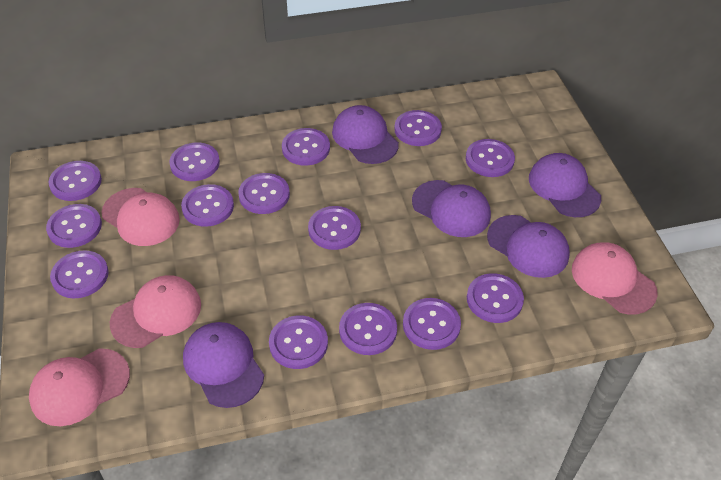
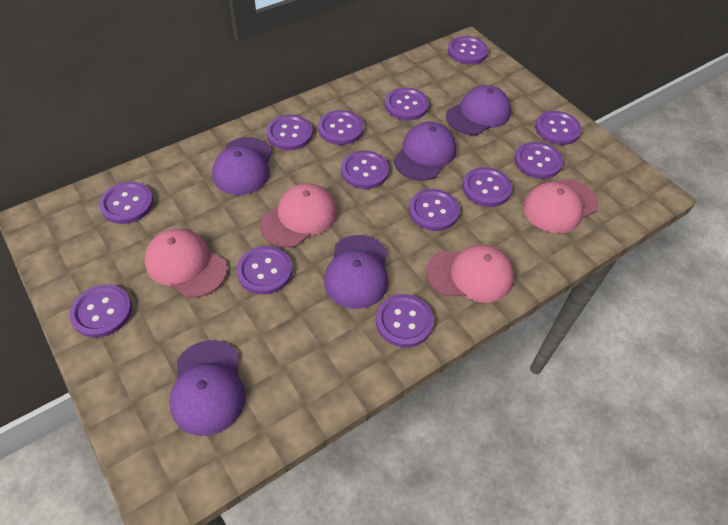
purple button: 14 -> 13

